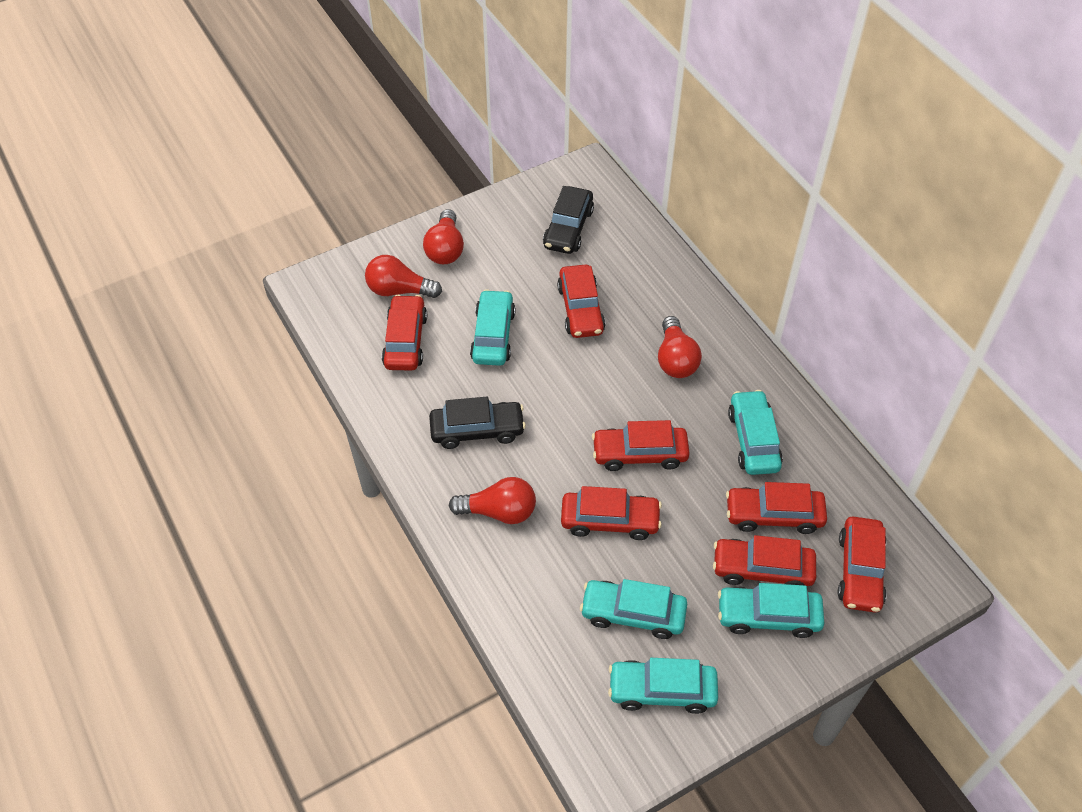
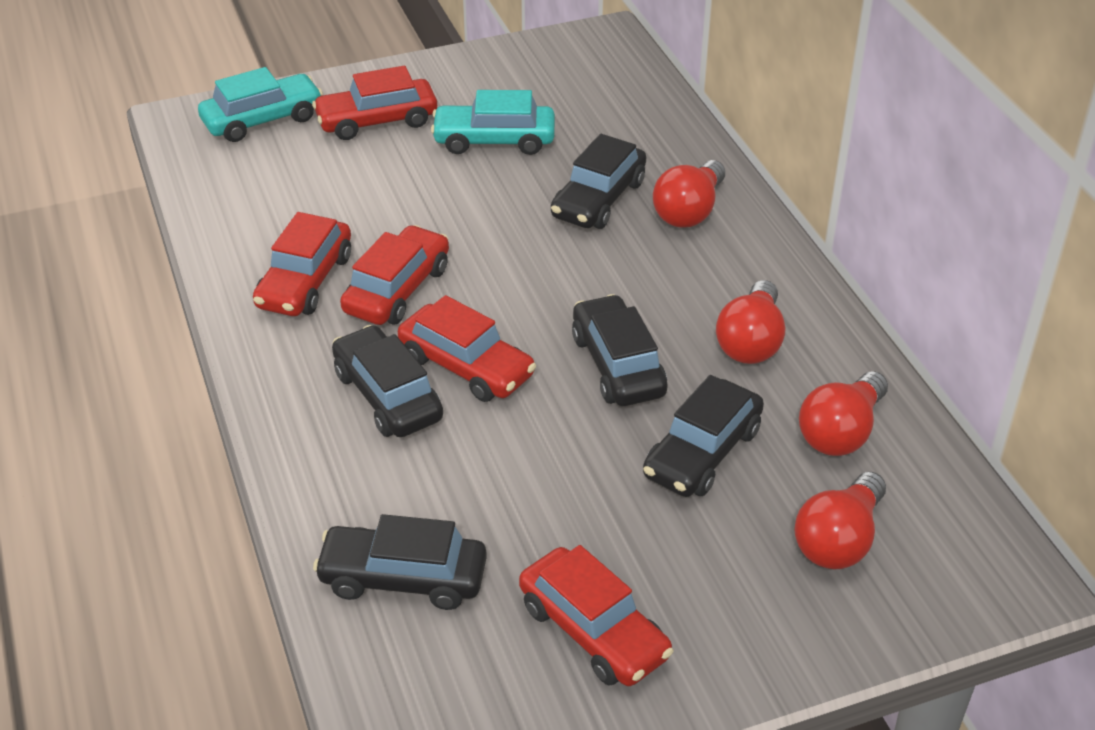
black car: 2 -> 5
red car: 7 -> 5
turquoise car: 5 -> 2

